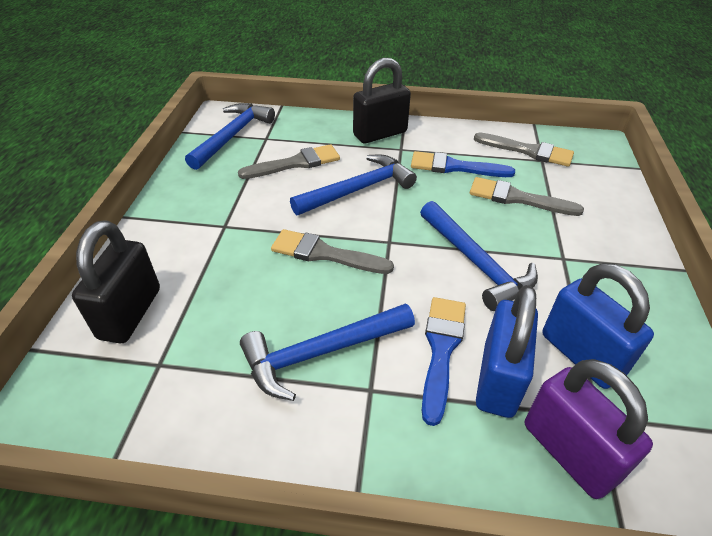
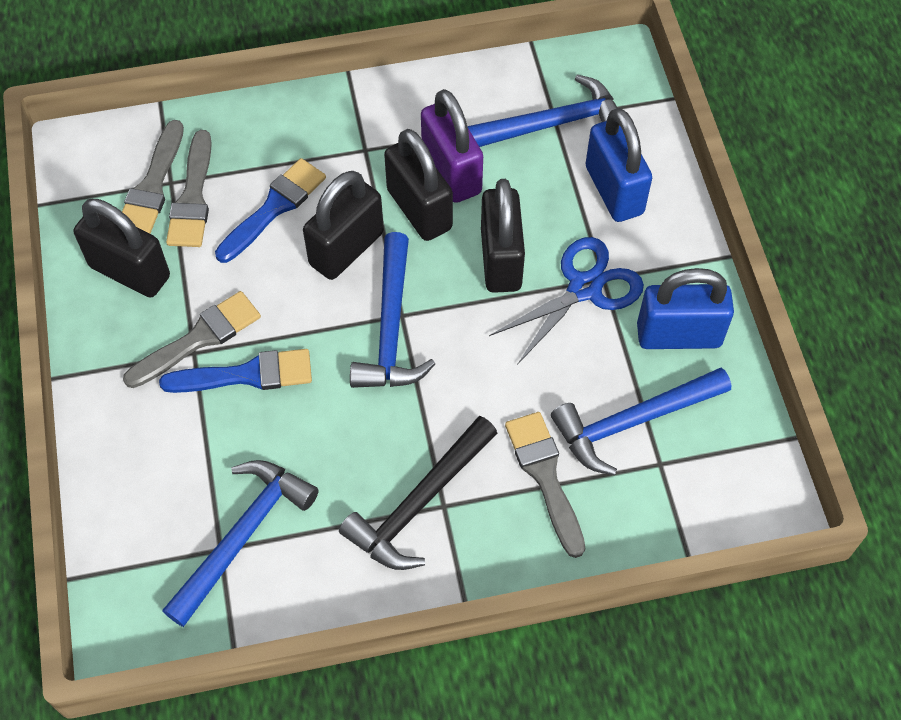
black hammer: 0 -> 1
black padlock: 2 -> 4
blue scissors: 0 -> 1

